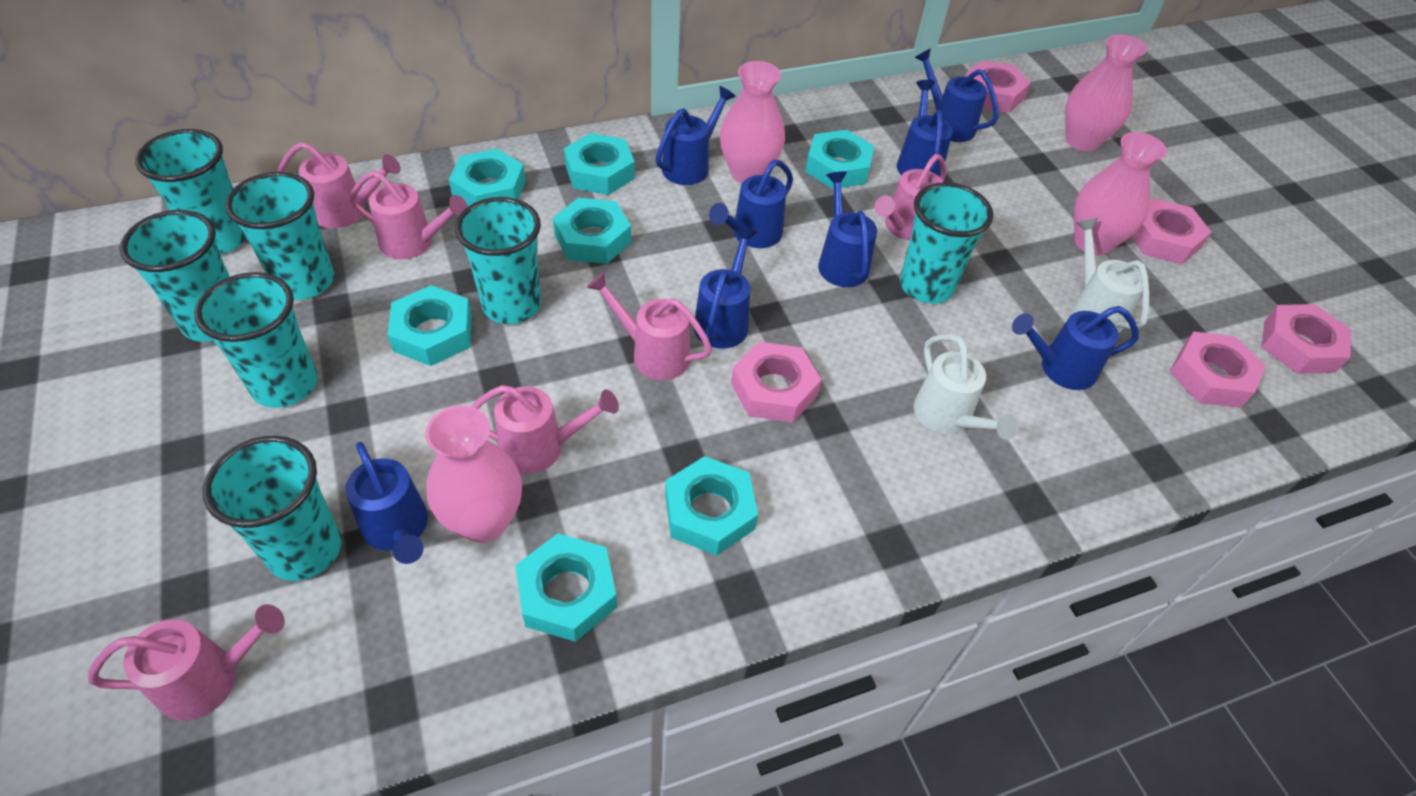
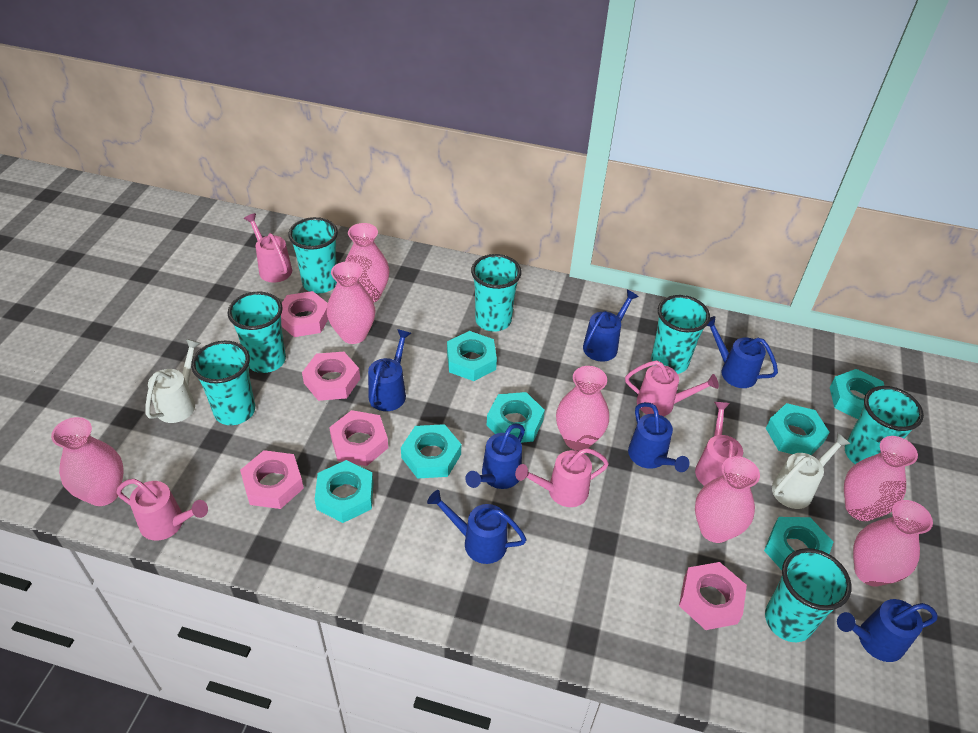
blue watering can: 8 -> 7
pink vase: 4 -> 7
pink watering can: 6 -> 5

